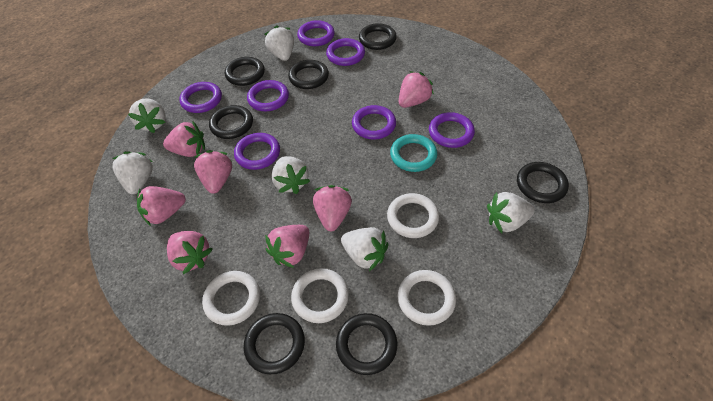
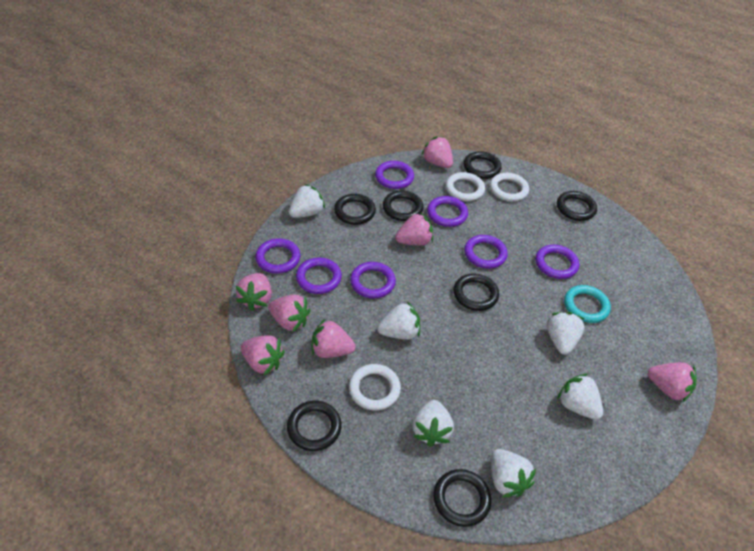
white ring: 4 -> 3

